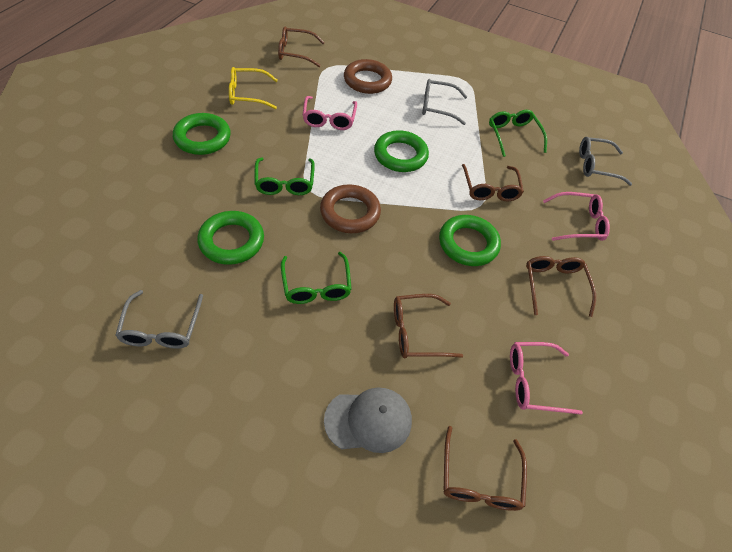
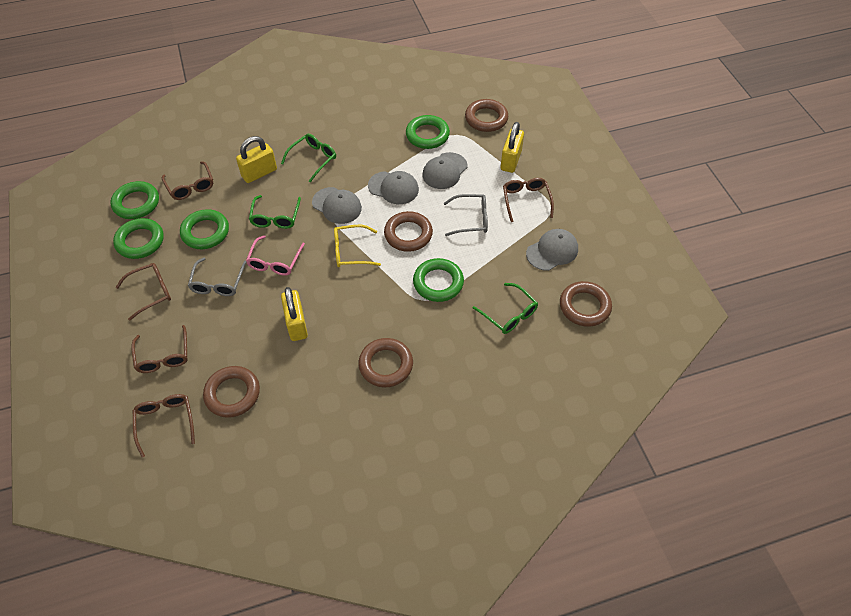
brown ring: 2 -> 5
green ring: 4 -> 5
grey cap: 1 -> 4
grey glasses: 3 -> 2
pink glasses: 3 -> 1
yellow padlock: 0 -> 3

